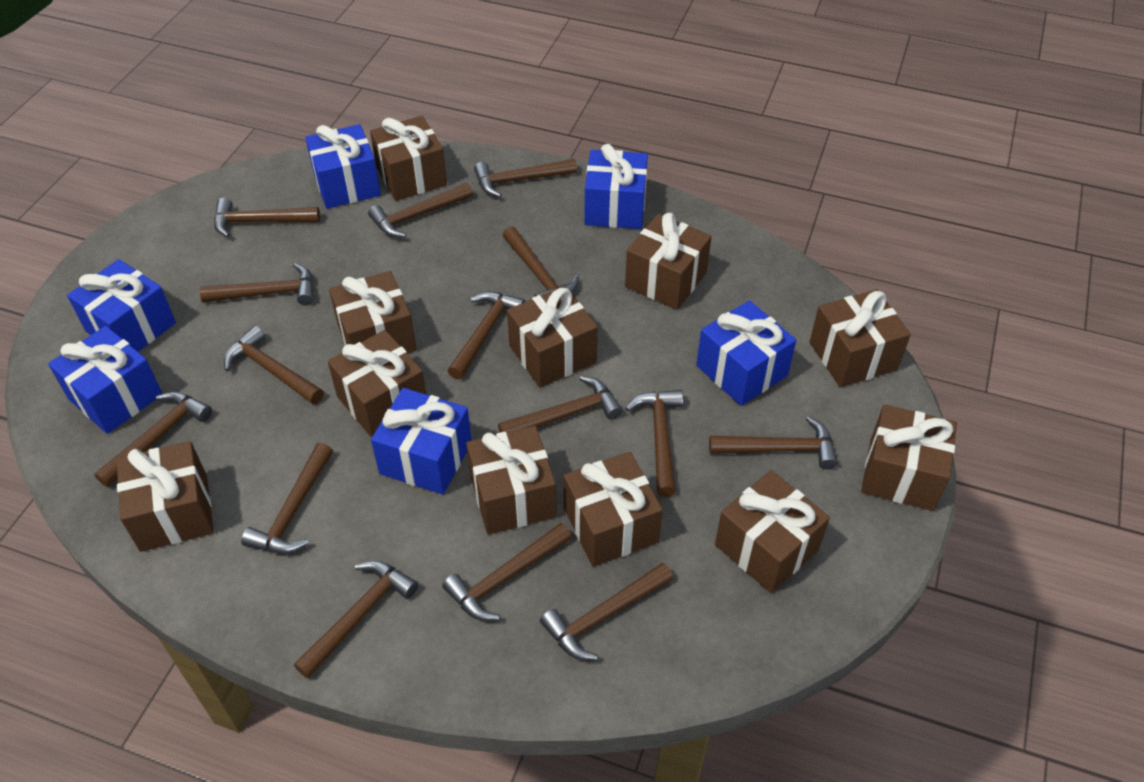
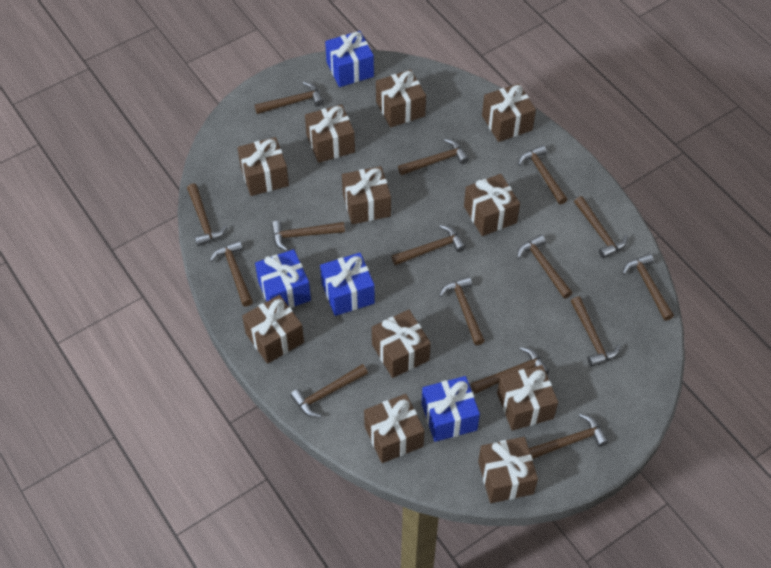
blue gift: 6 -> 4

